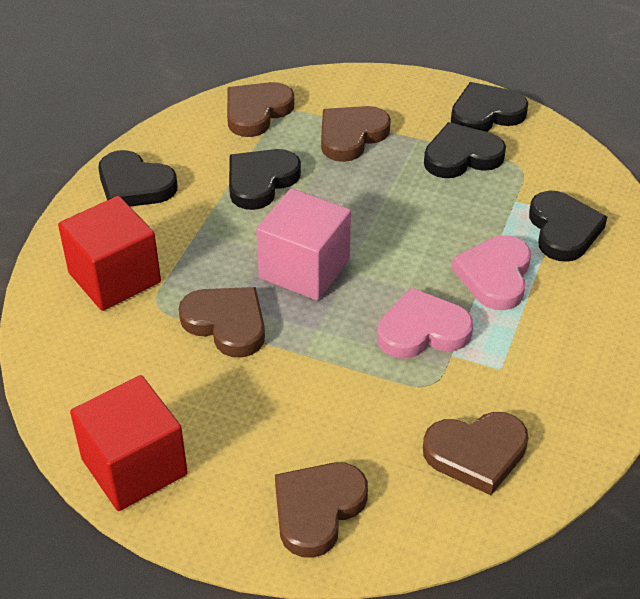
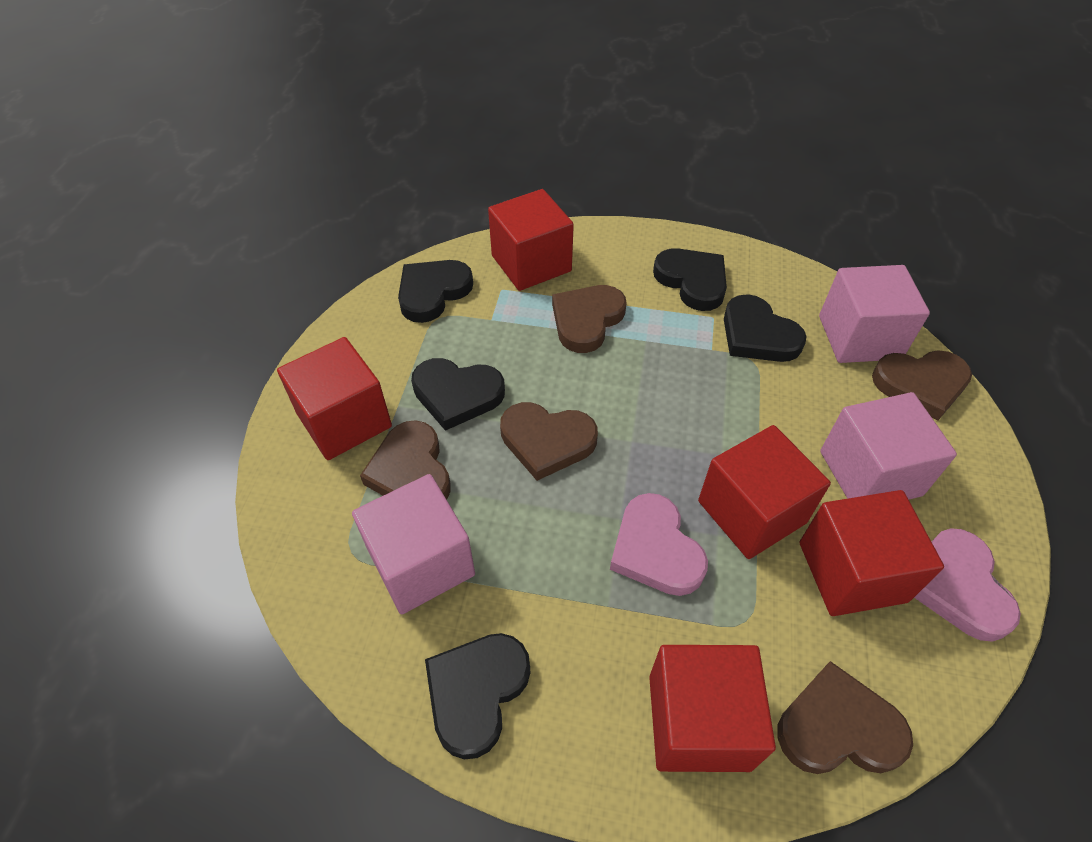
pink cube: 1 -> 3
red cube: 2 -> 5

